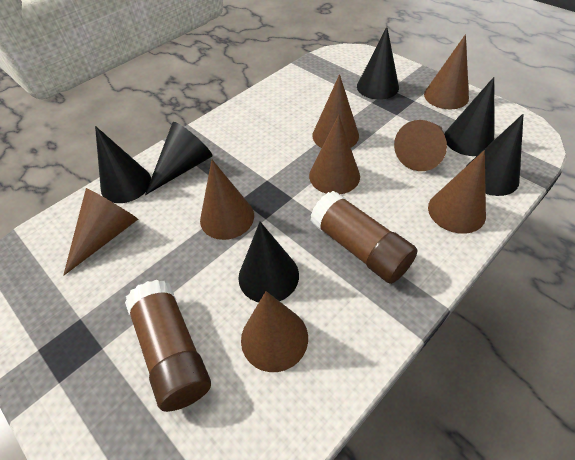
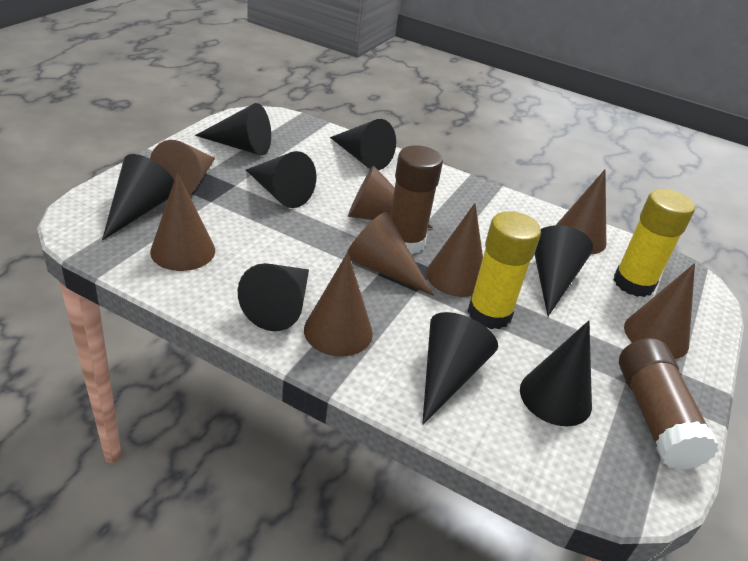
black cone: 6 -> 8
yellow glue stick: 0 -> 2

